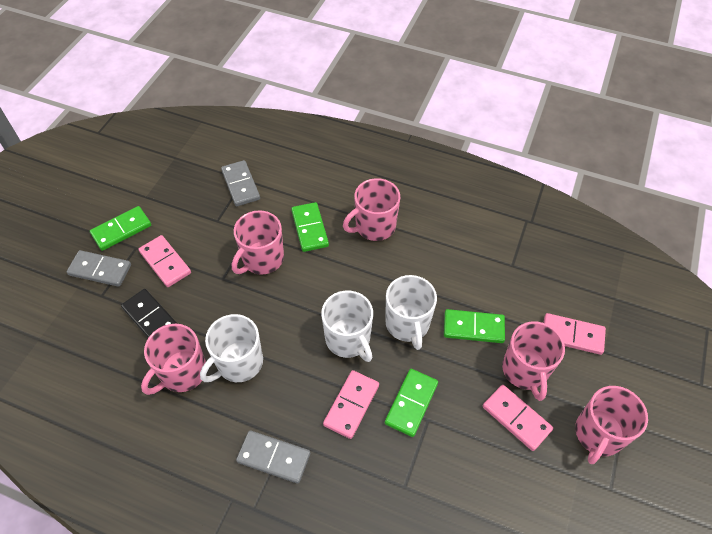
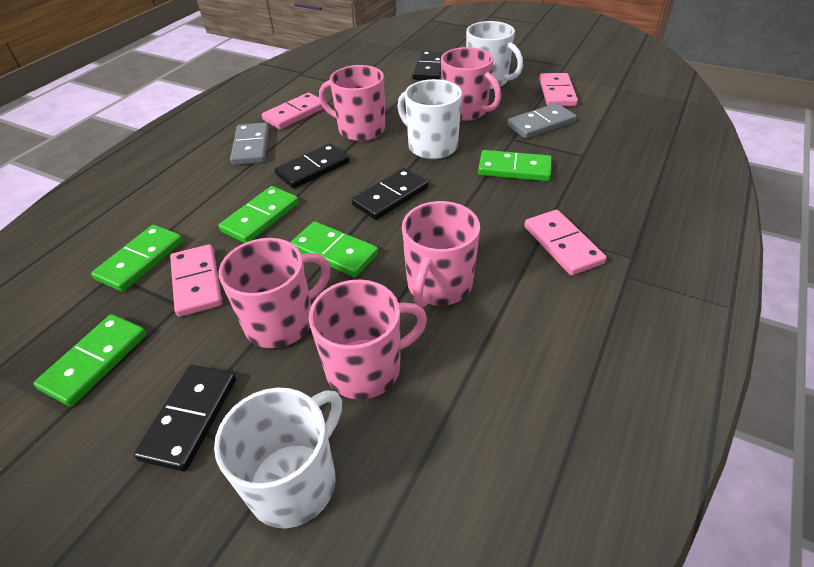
black domino: 1 -> 4
green domino: 4 -> 5
grey domino: 3 -> 2

